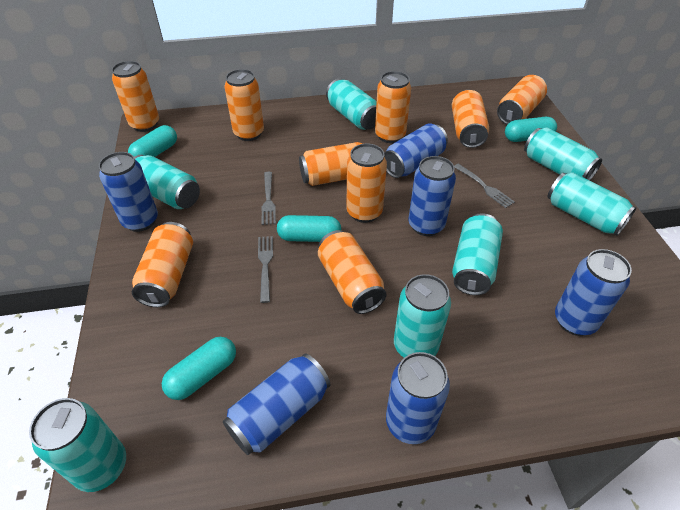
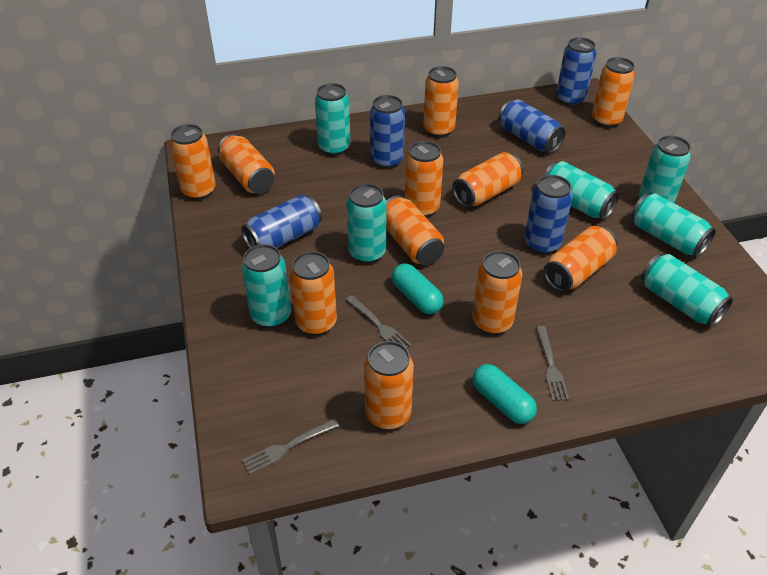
blue can: 6 -> 5
orange can: 9 -> 11
turquoise capsule: 4 -> 2

